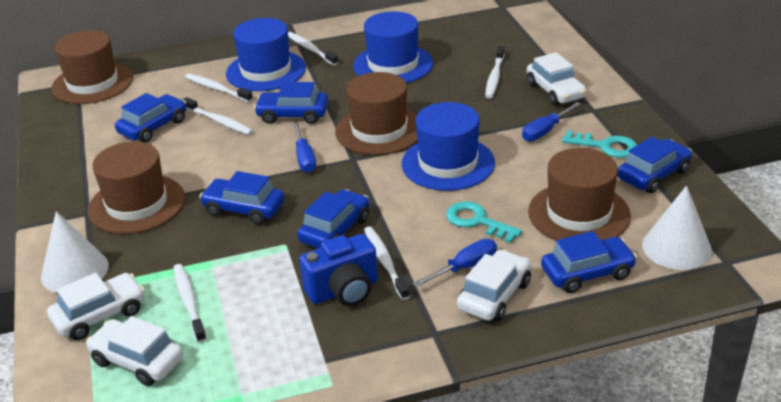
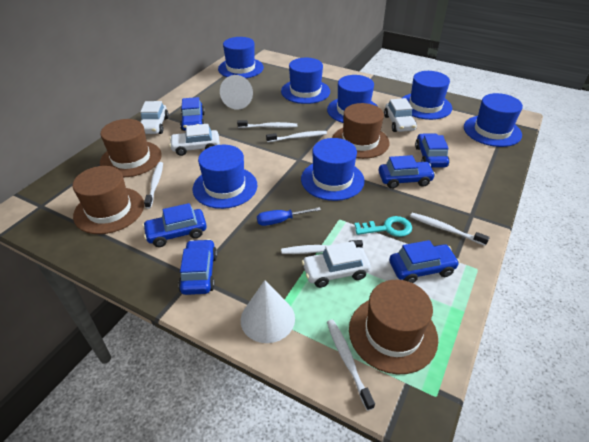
blue camera: 1 -> 0
blue hat: 3 -> 7
blue screwdriver: 3 -> 1
turquoise key: 2 -> 1

